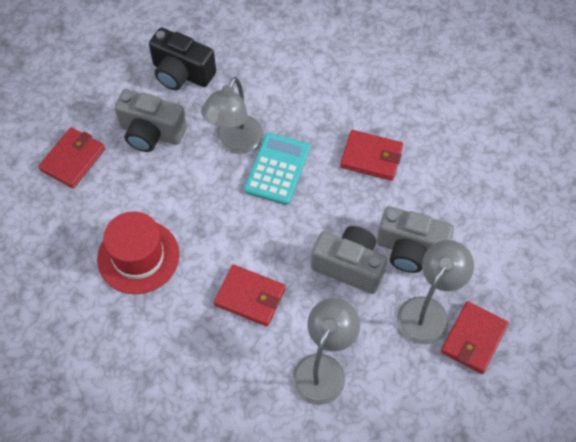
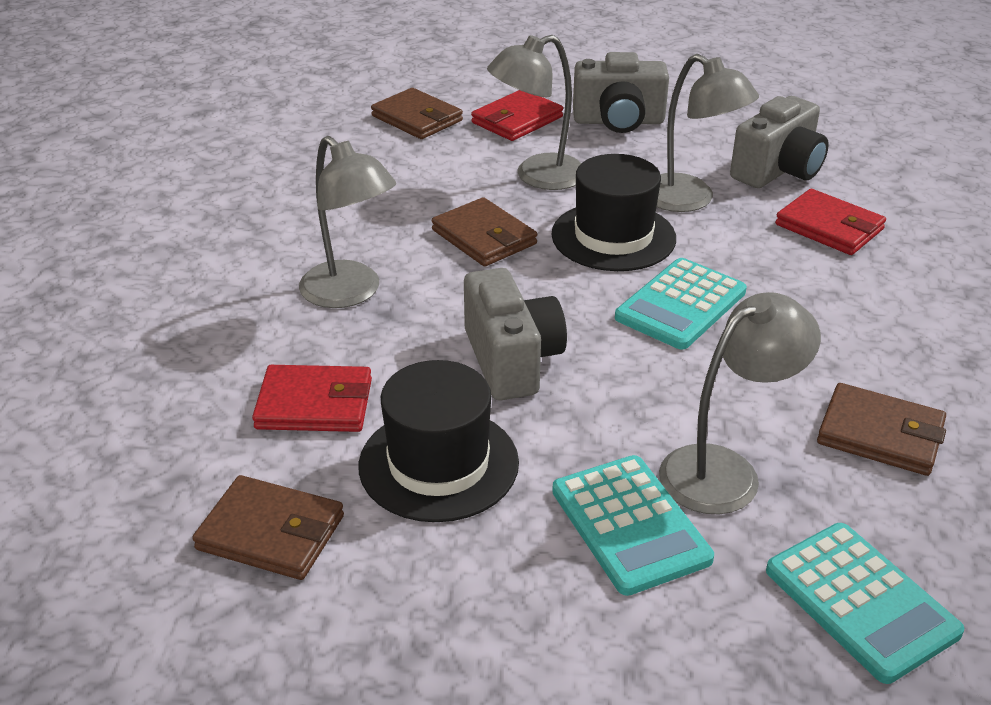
black camera: 1 -> 0
black hat: 0 -> 2
brown wallet: 0 -> 4
grey lamp: 3 -> 4
red hat: 1 -> 0
red wallet: 4 -> 3
turquoise calculator: 1 -> 3

